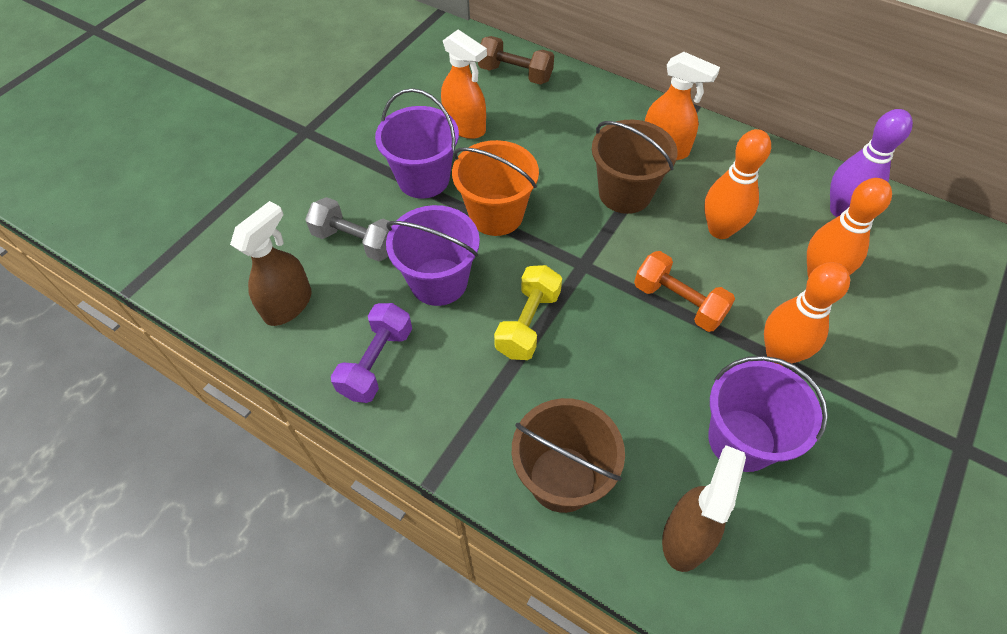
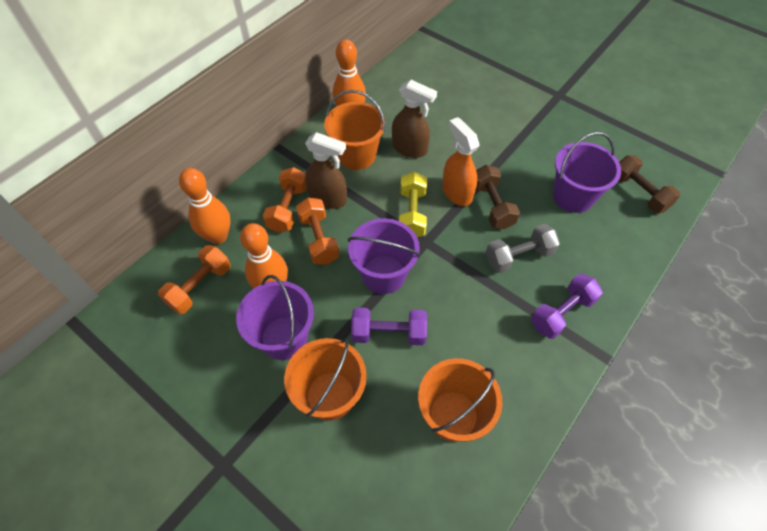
brown bucket: 2 -> 0
brown dumbbell: 1 -> 2
orange bucket: 1 -> 3
orange dumbbell: 1 -> 3
orange spray bottle: 2 -> 1
purple bowling pin: 1 -> 0
purple dumbbell: 1 -> 2

